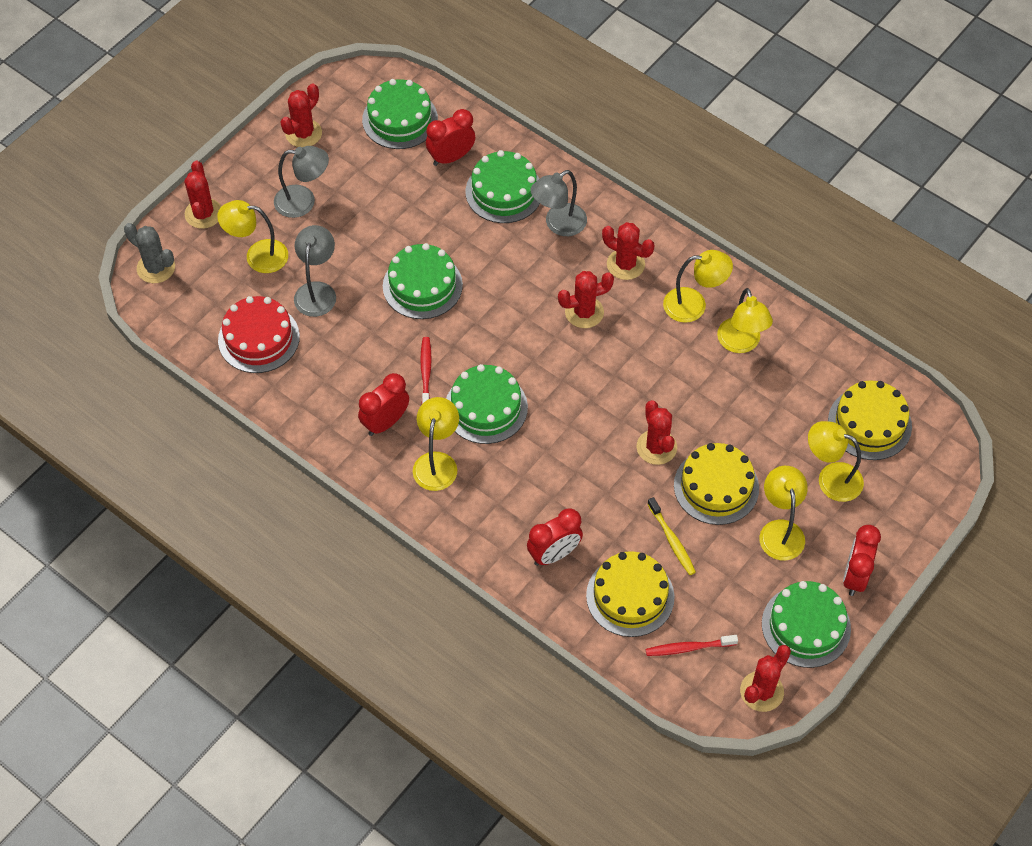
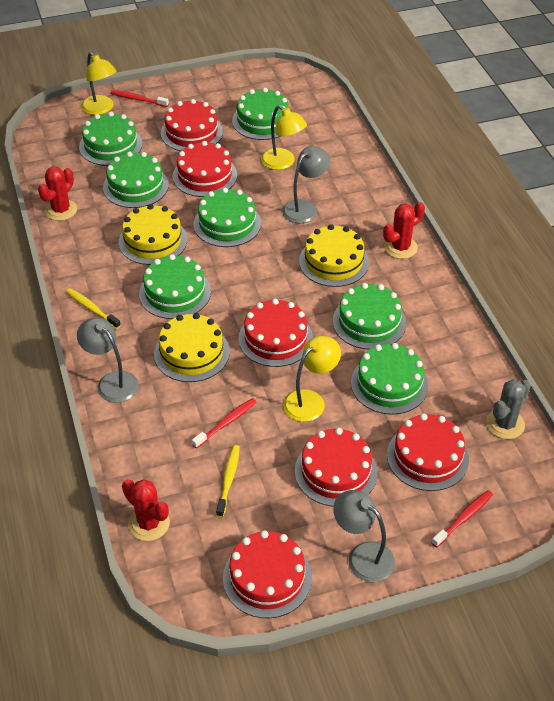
green cake: 5 -> 7
red cactus: 6 -> 3
red cake: 1 -> 6
red clock: 4 -> 0
red toothbrush: 2 -> 3
yellow lamp: 6 -> 3
yellow toothbrush: 1 -> 2

